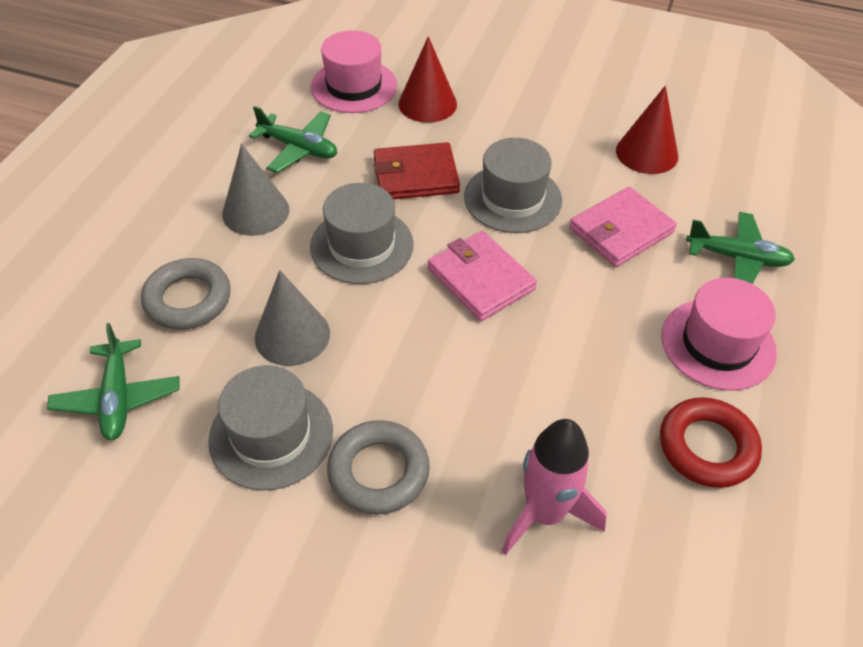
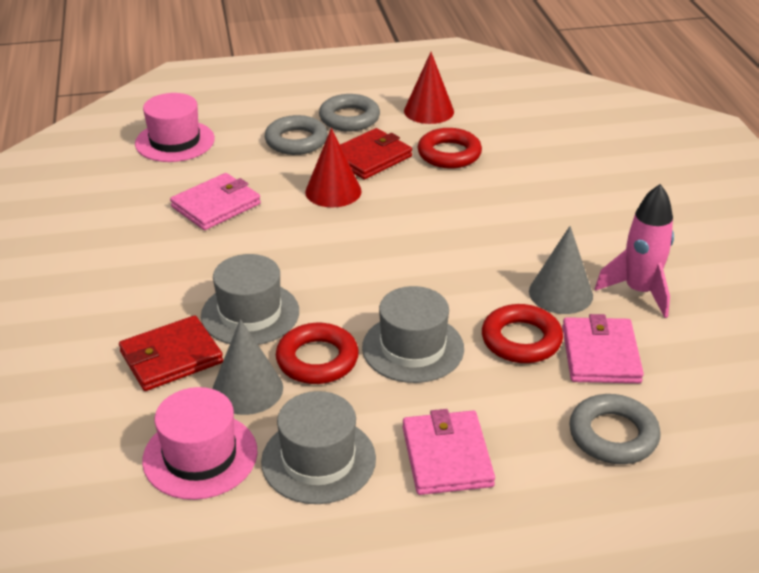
green plane: 3 -> 0
grey ring: 2 -> 3
pink wallet: 2 -> 3
red ring: 1 -> 3
red wallet: 1 -> 2

